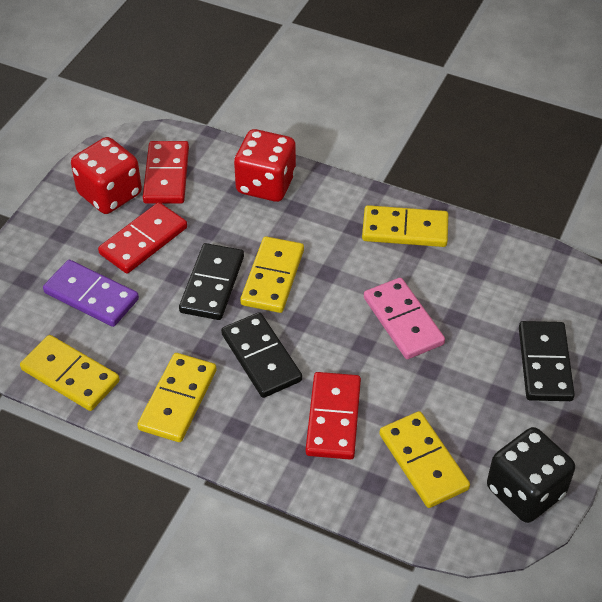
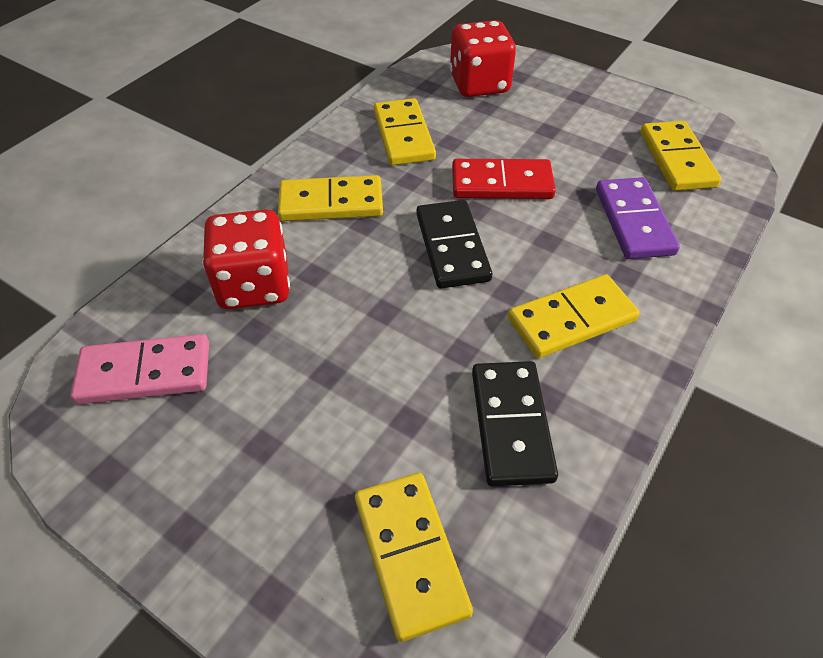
black dice: 1 -> 0
black domino: 3 -> 2
red domino: 3 -> 1

